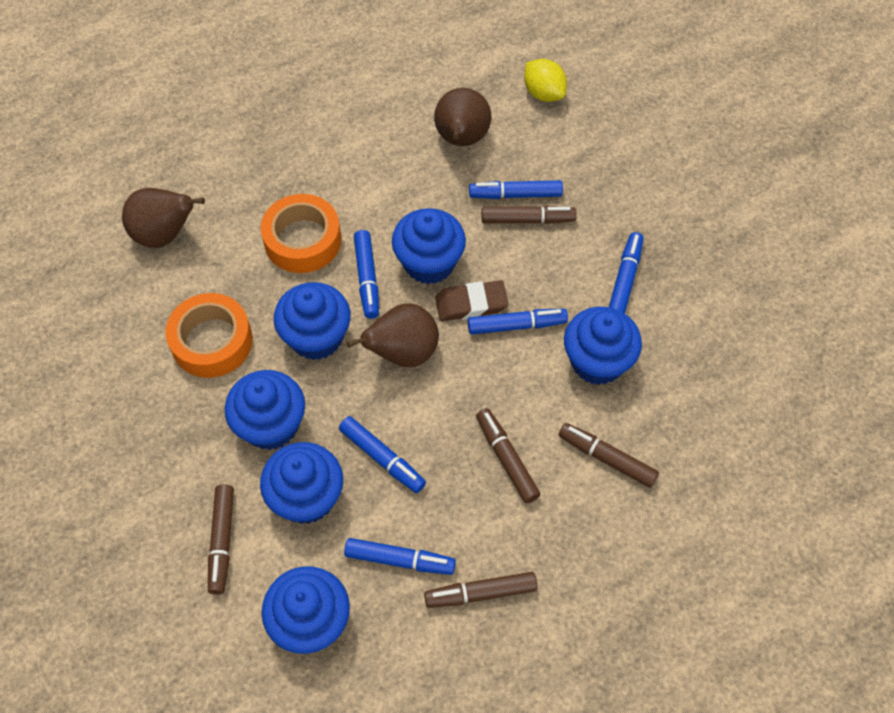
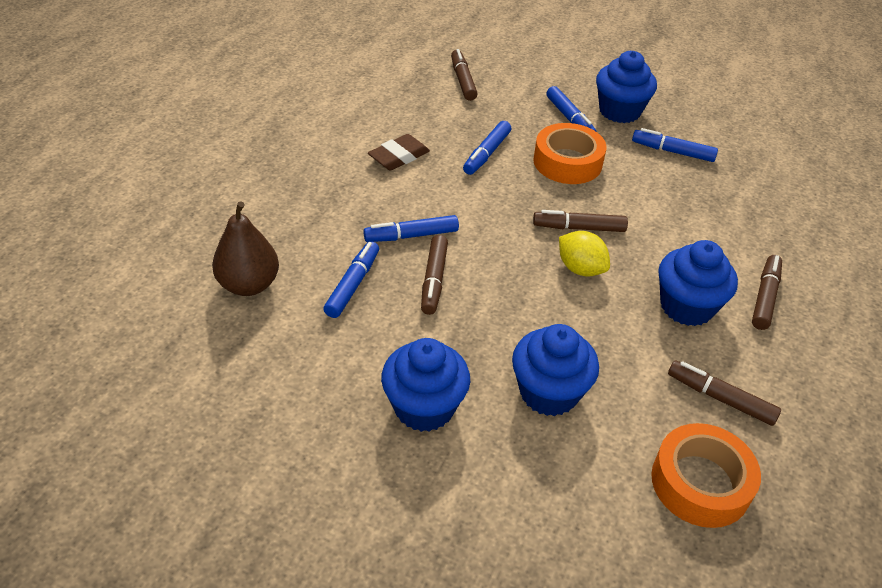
blue cupcake: 6 -> 4
blue marker: 6 -> 5
brown pear: 3 -> 1

